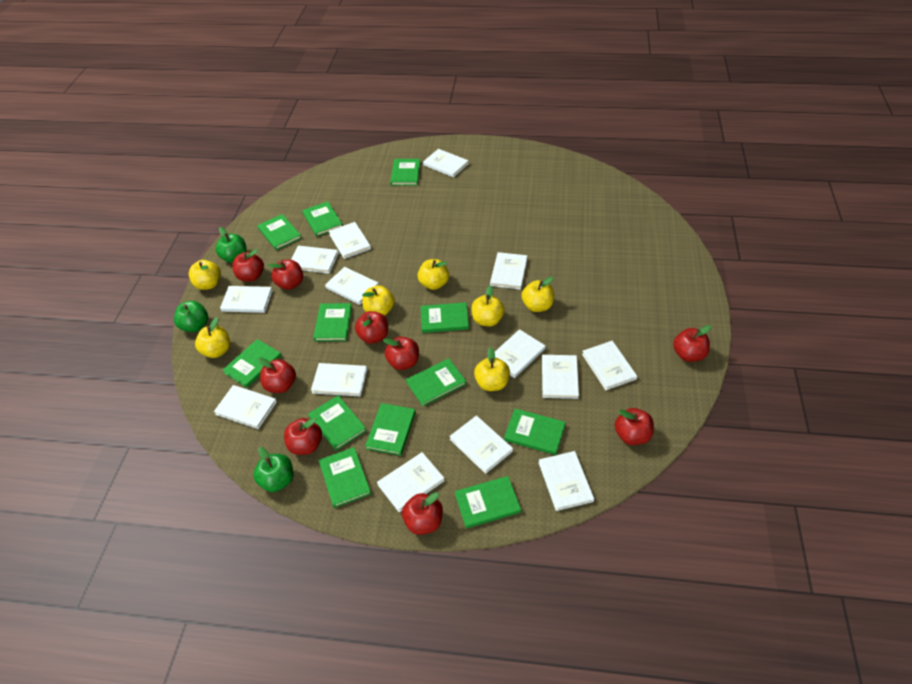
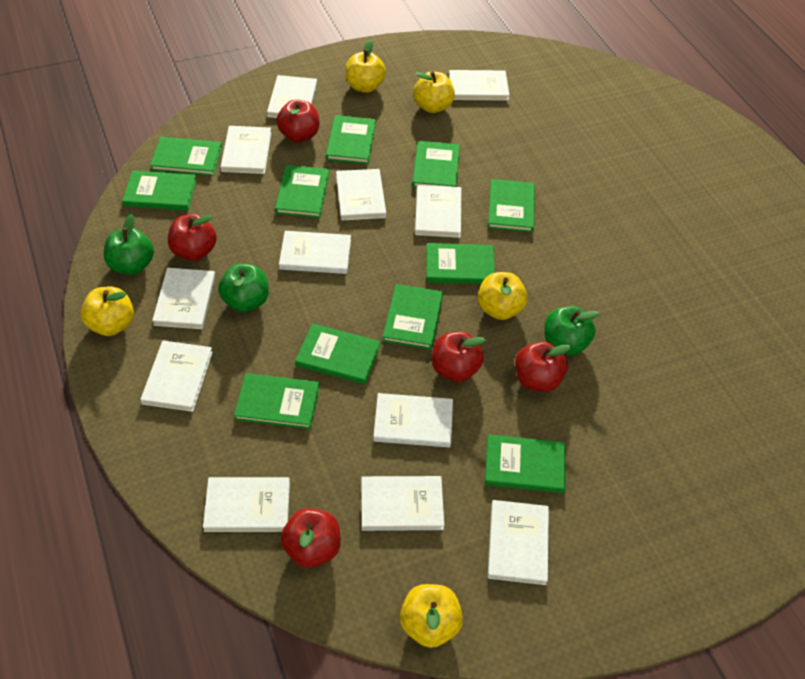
green book: 12 -> 11
red apple: 9 -> 5
white book: 14 -> 12
yellow apple: 7 -> 5

